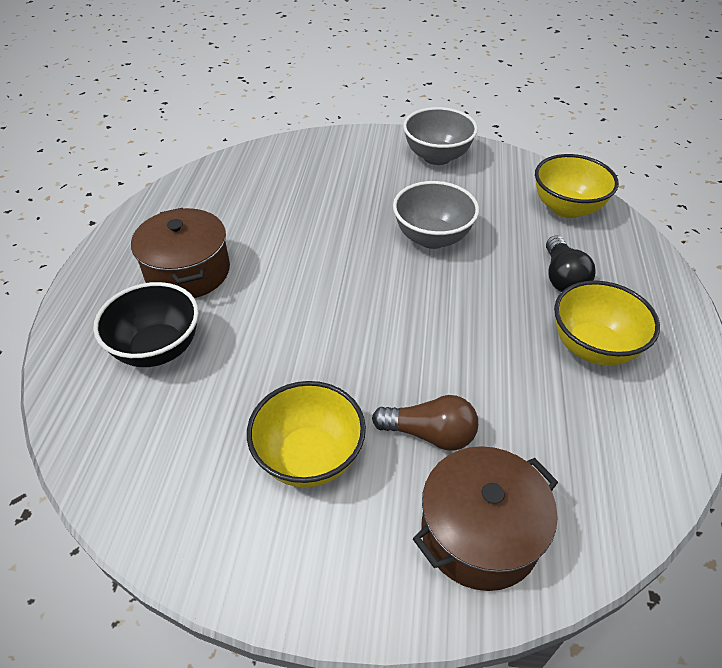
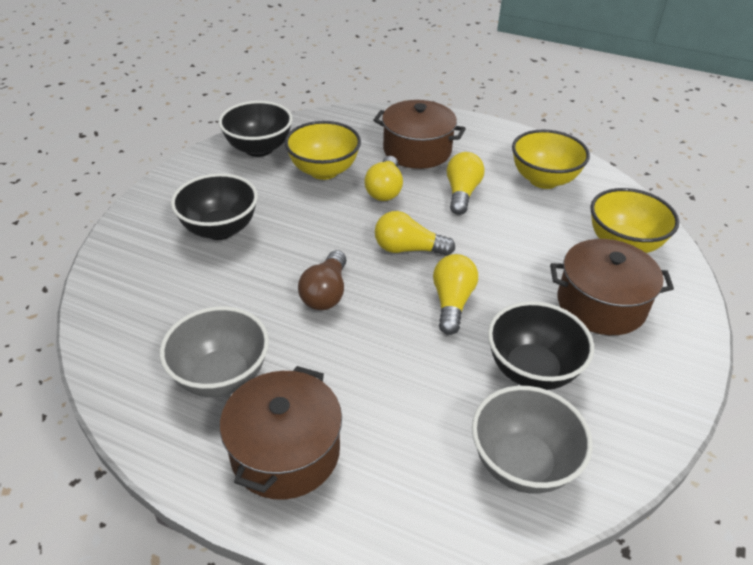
black bowl: 1 -> 3
black light bulb: 1 -> 0
brown pot: 2 -> 3
yellow light bulb: 0 -> 4

